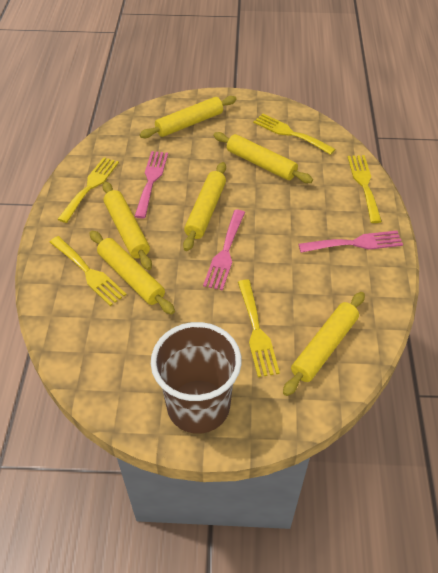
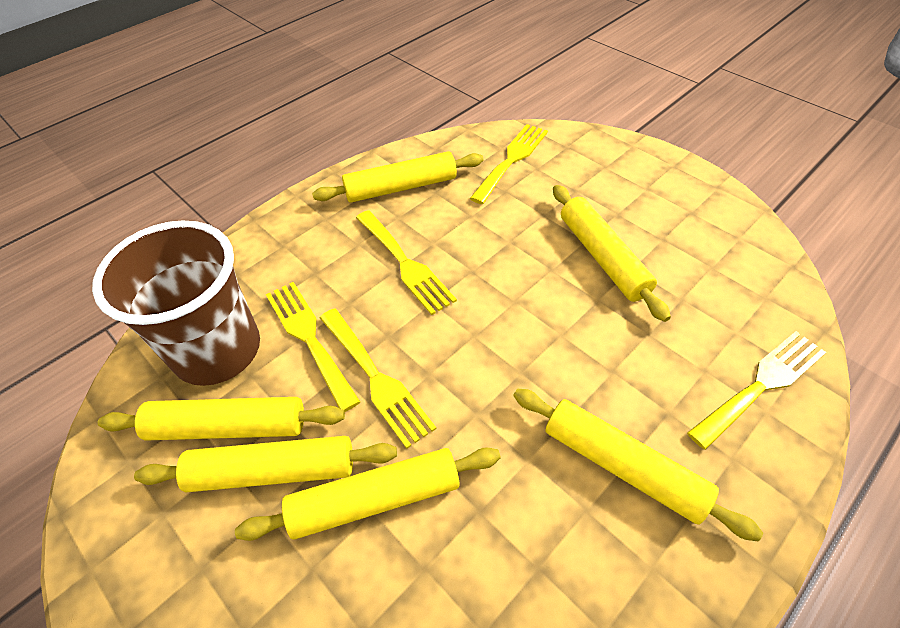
pink fork: 3 -> 0

